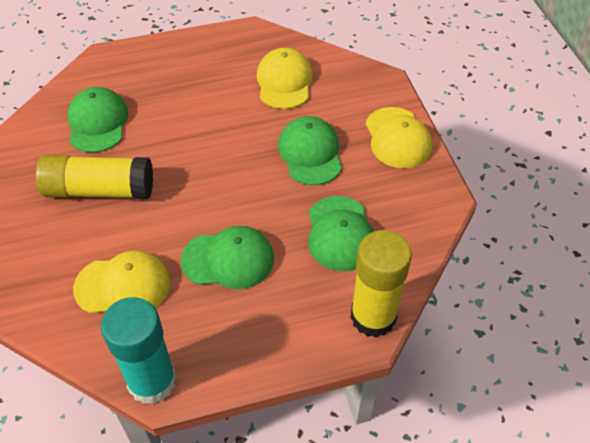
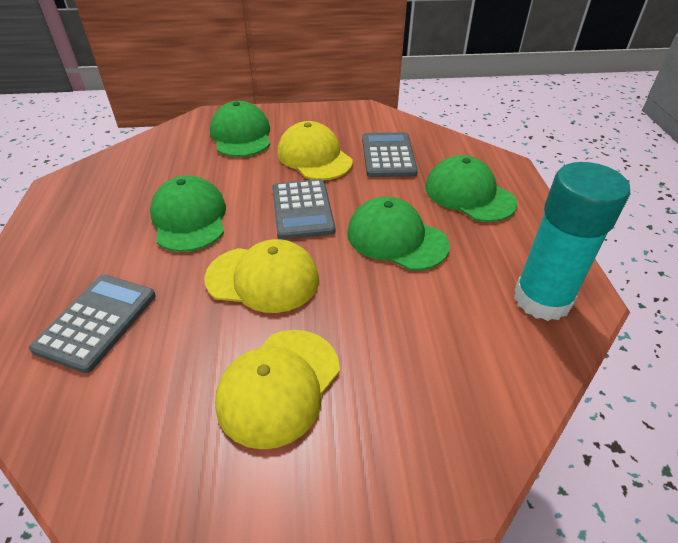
grey calculator: 0 -> 3
yellow glue stick: 2 -> 0

